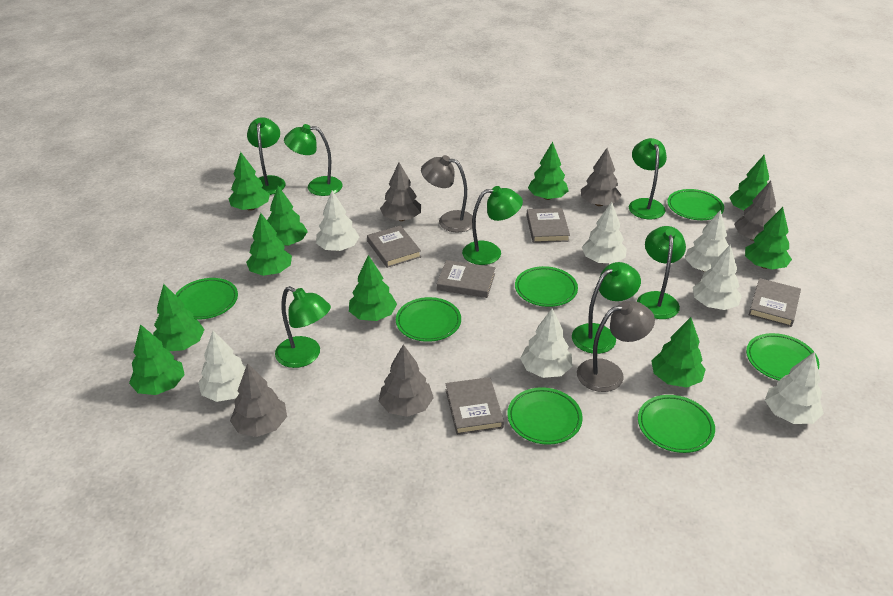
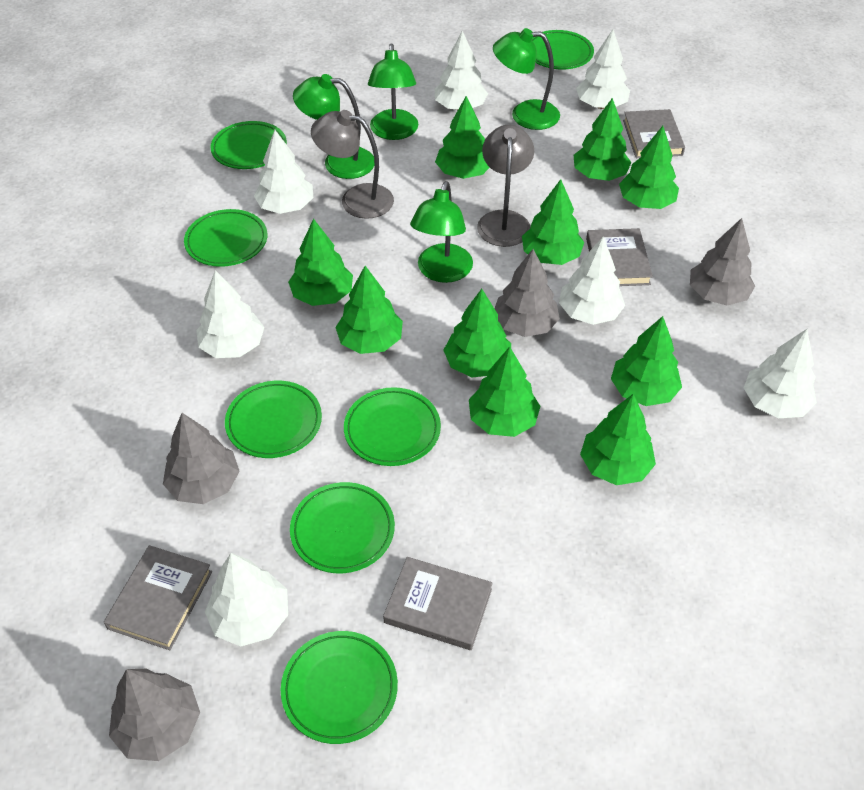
green lamp: 7 -> 4
grey book: 5 -> 4
grey tree: 5 -> 4

